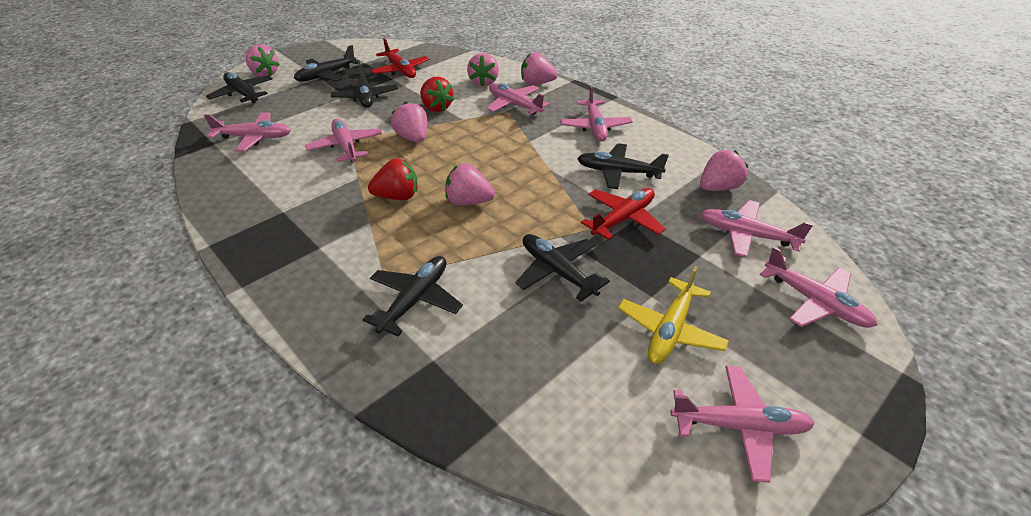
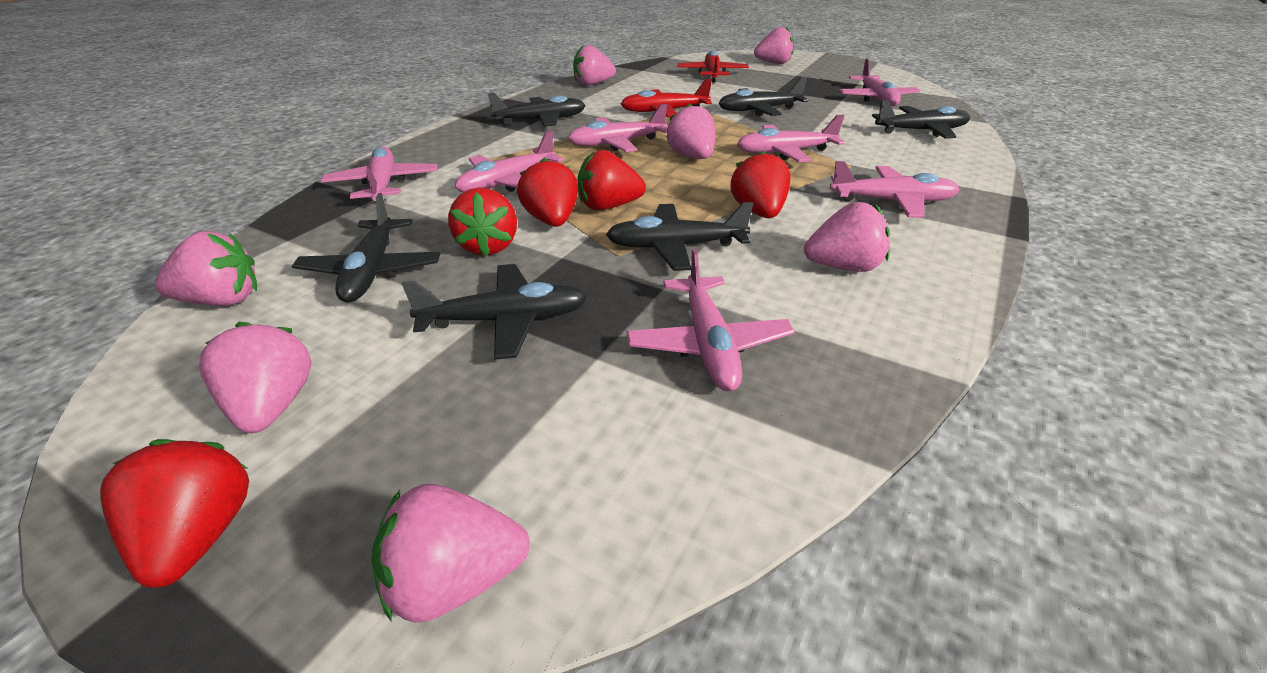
pink strawberry: 6 -> 7
red strawberry: 2 -> 5
yellow plane: 1 -> 0

